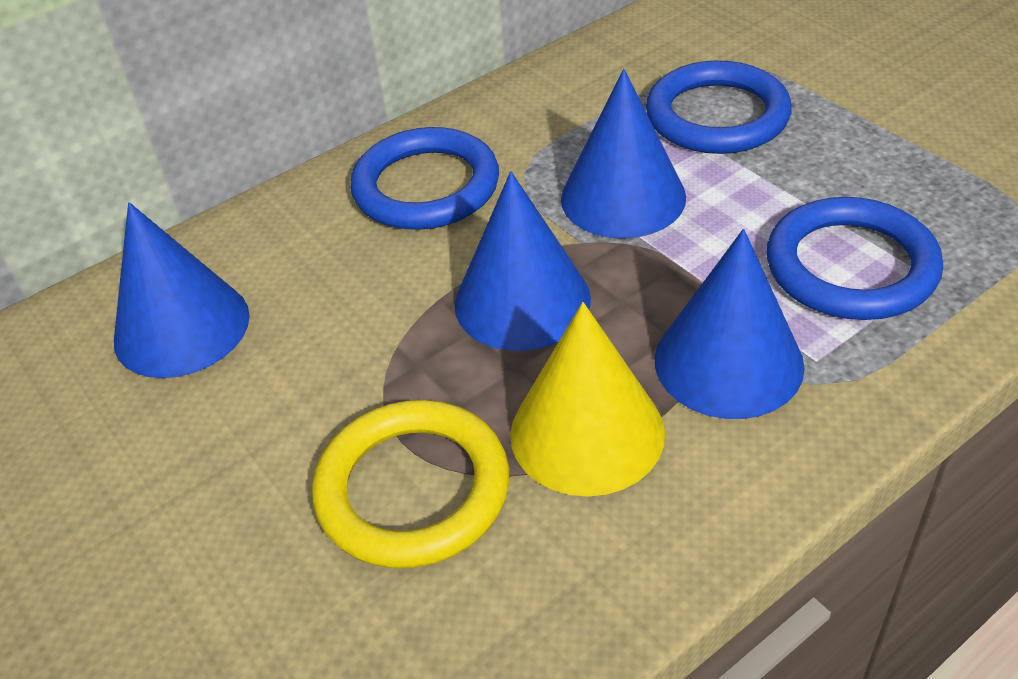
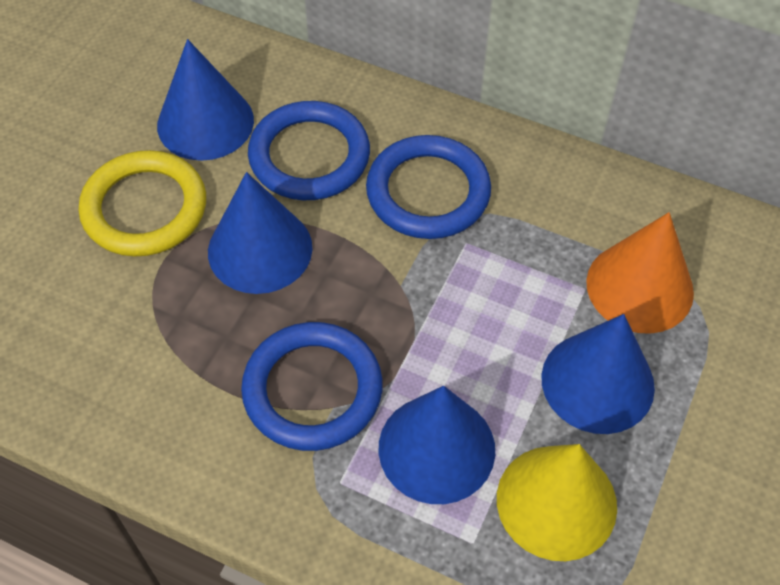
orange cone: 0 -> 1

